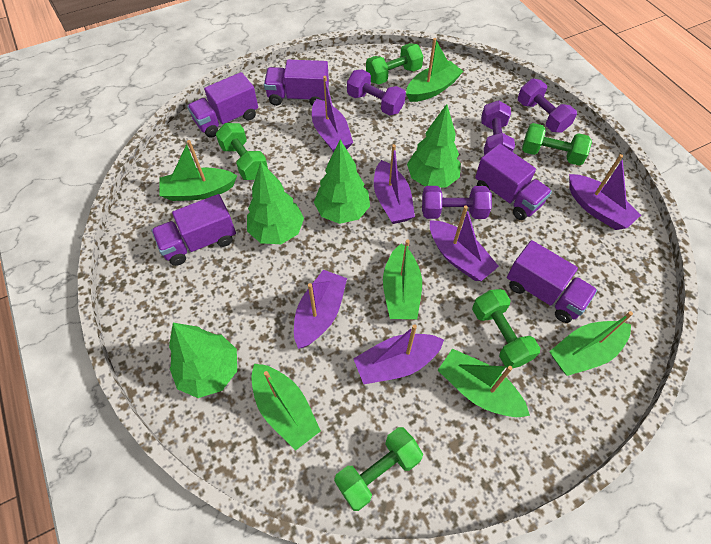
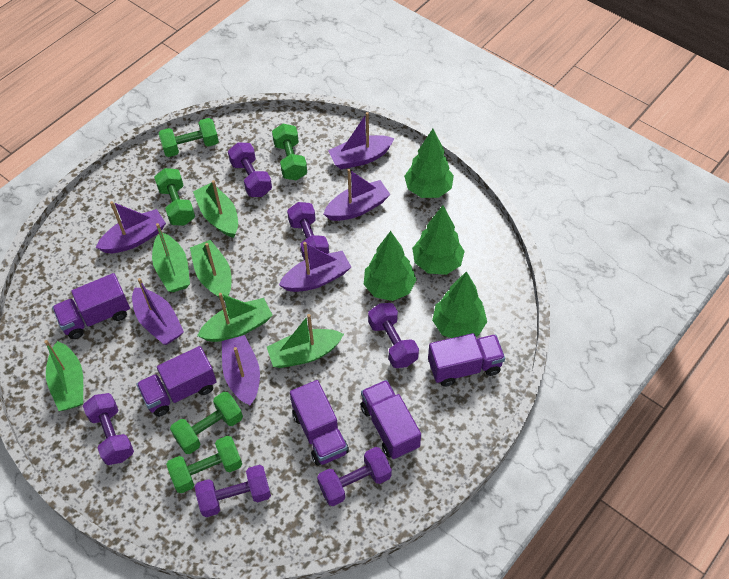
purple dumbbell: 4 -> 6

